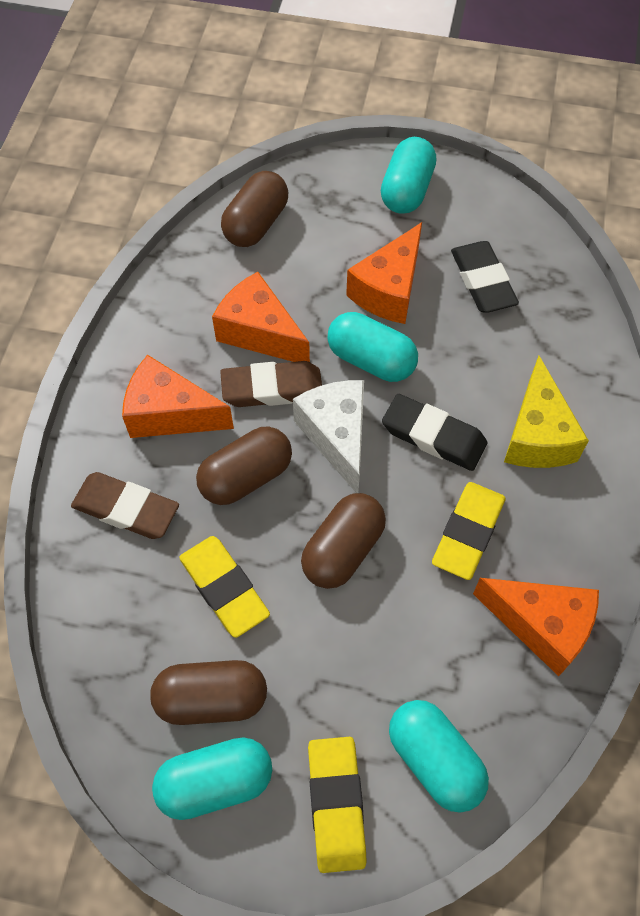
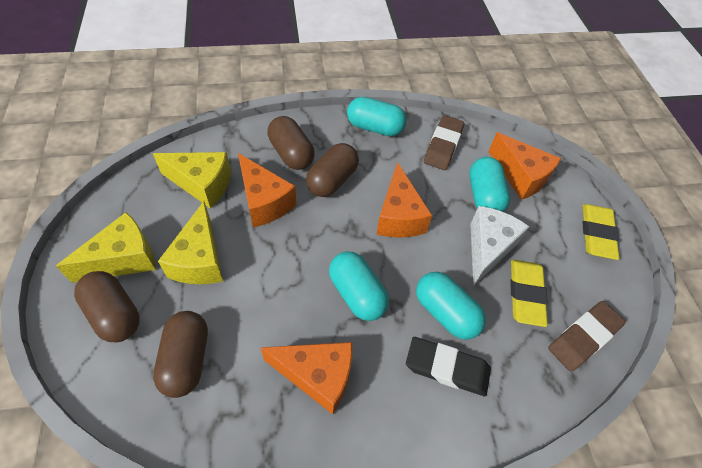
black eraser: 2 -> 1
yellow cheese: 1 -> 3
yellow eraser: 3 -> 2

